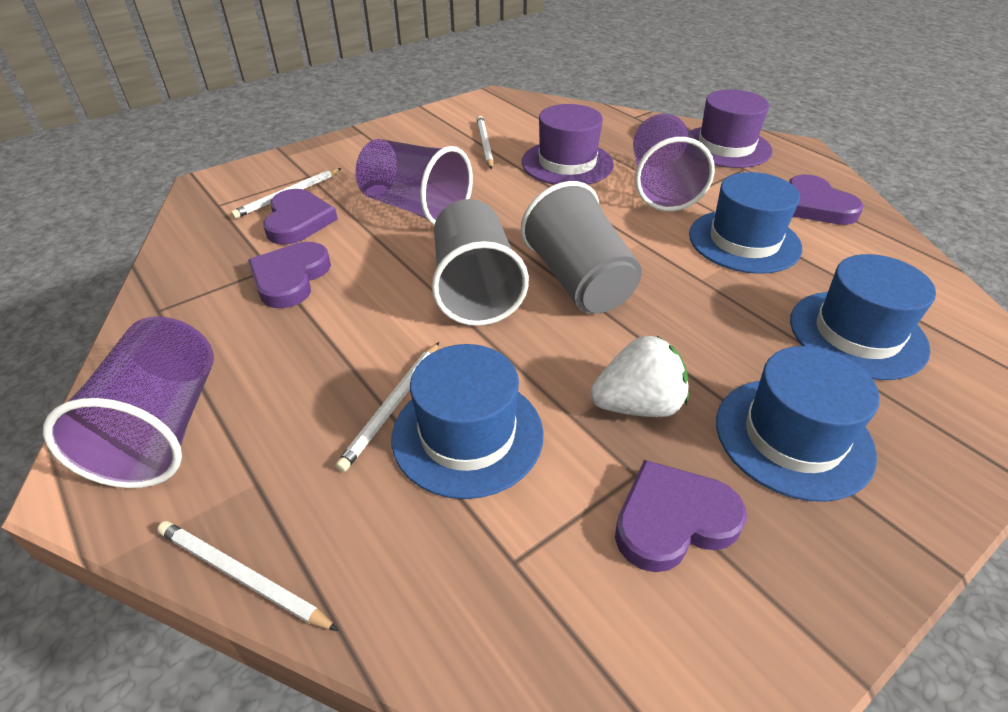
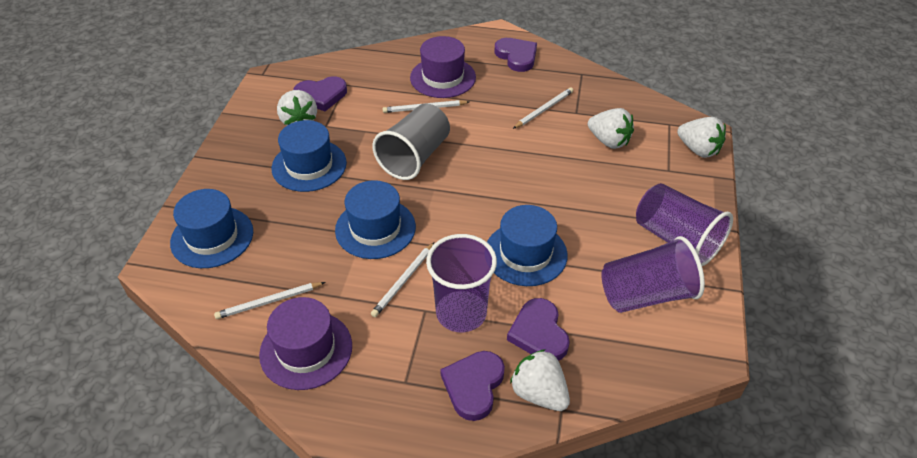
grey cup: 2 -> 1
white strawberry: 1 -> 4

